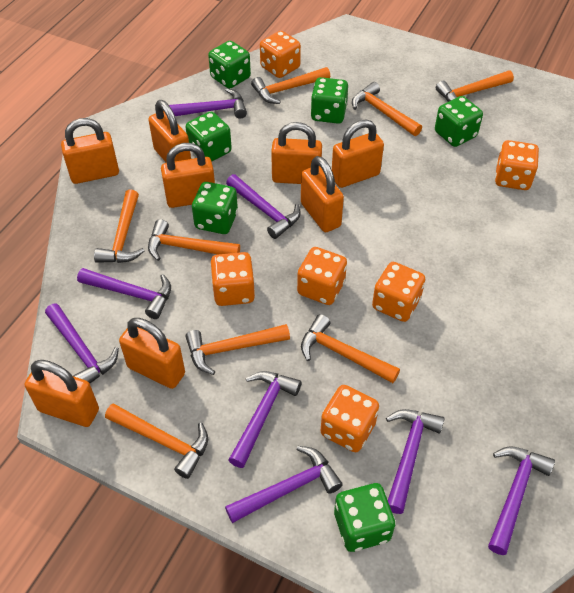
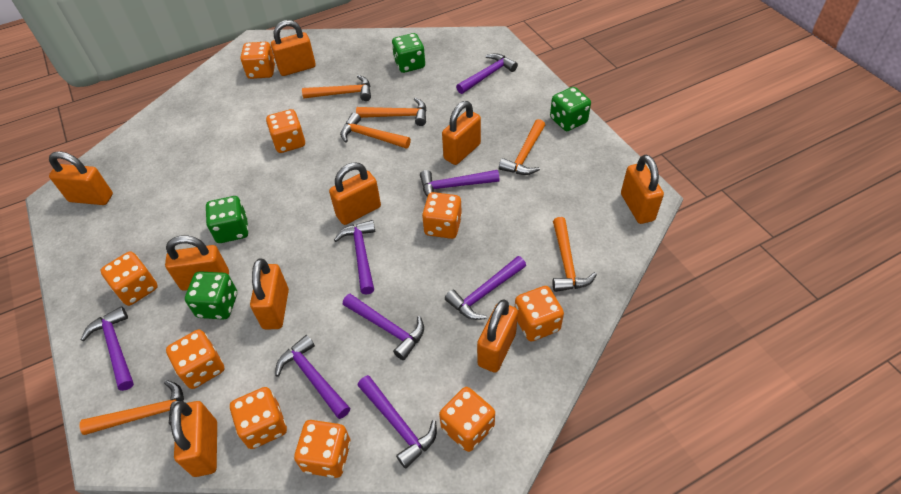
green dice: 6 -> 4
orange dice: 6 -> 9
orange hammer: 8 -> 6
orange padlock: 8 -> 9

